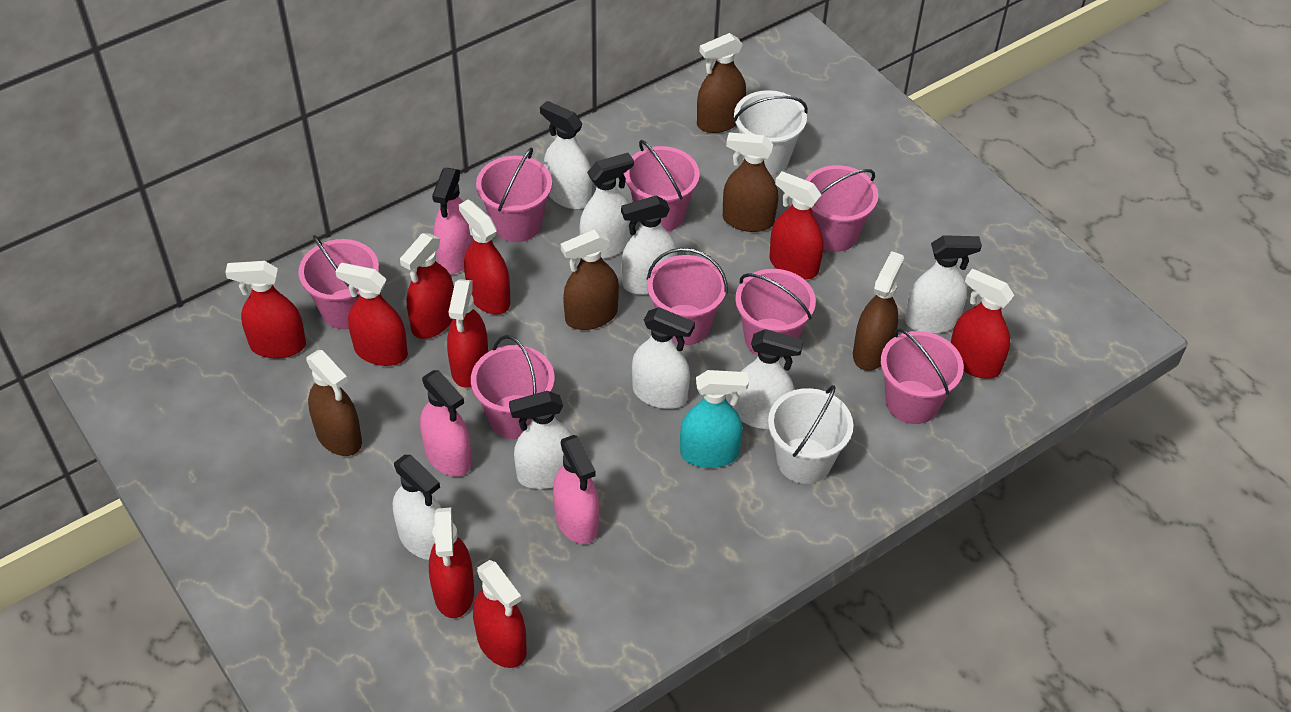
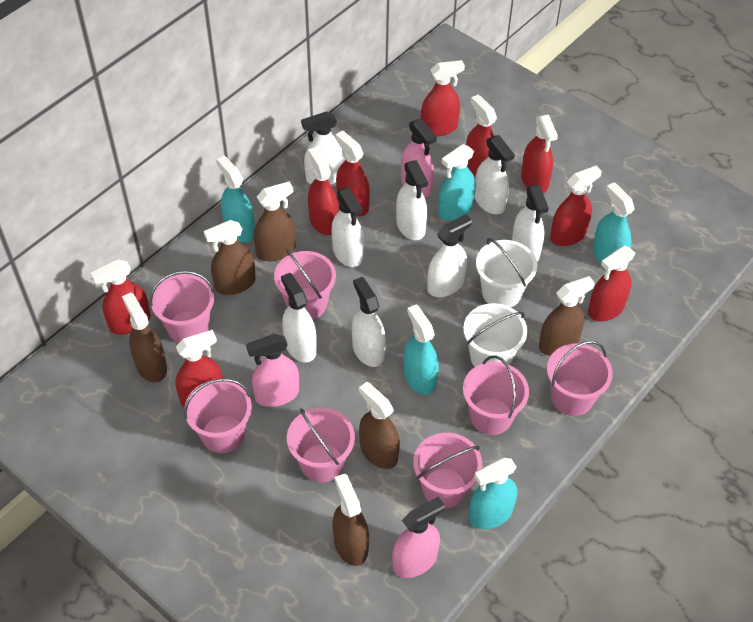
brown spray bottle: 5 -> 6
pink bucket: 8 -> 7
turquoise spray bottle: 1 -> 5

